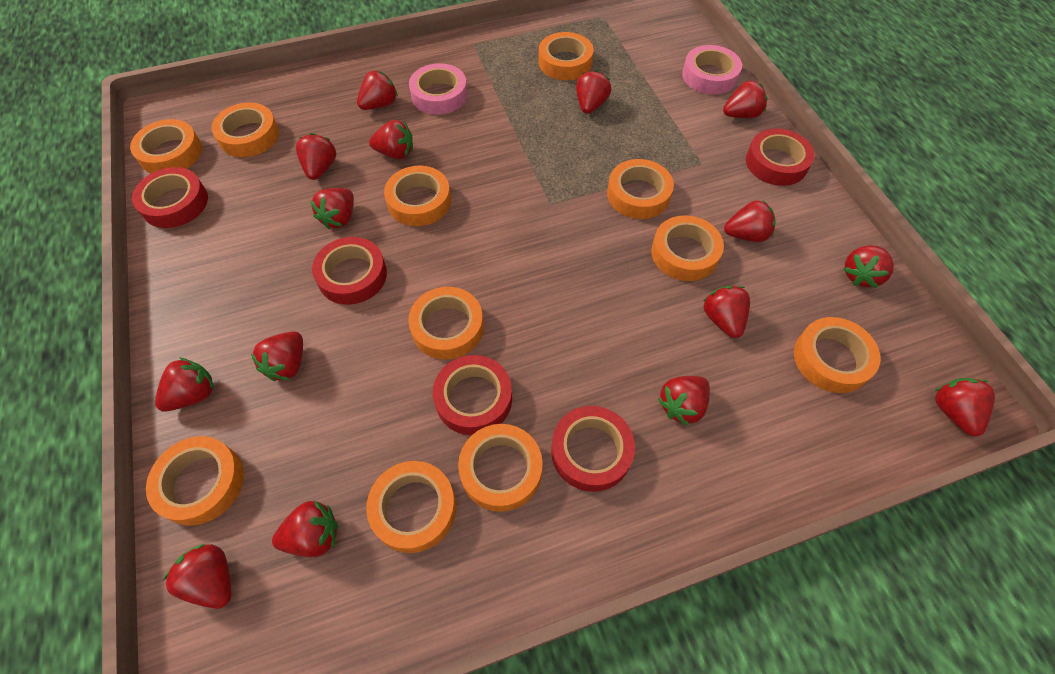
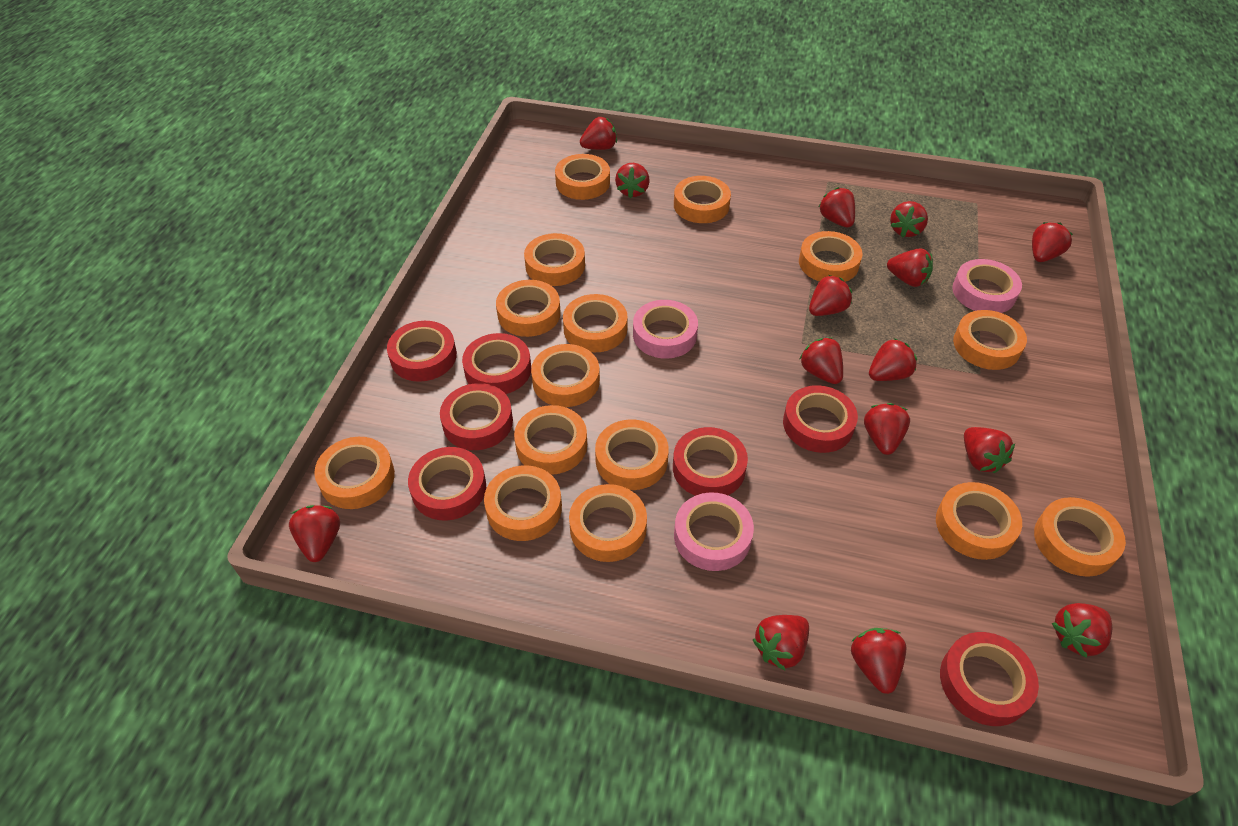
orange tape: 11 -> 15
pink tape: 2 -> 3
red tape: 5 -> 7

